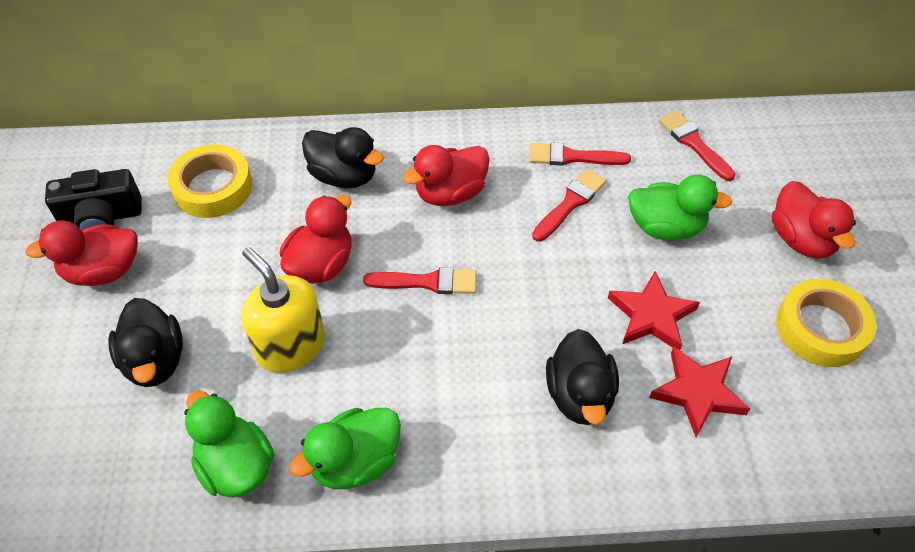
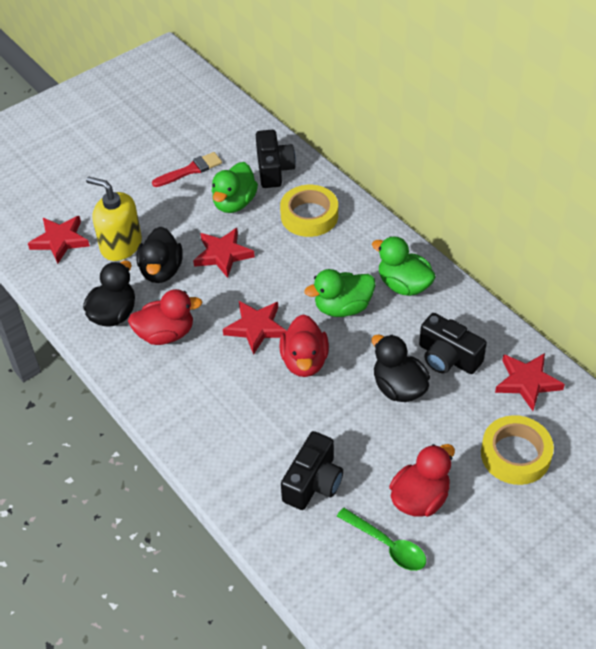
black camera: 1 -> 3
green spoon: 0 -> 1
red brush: 4 -> 1
red duck: 4 -> 3
red star: 2 -> 4

